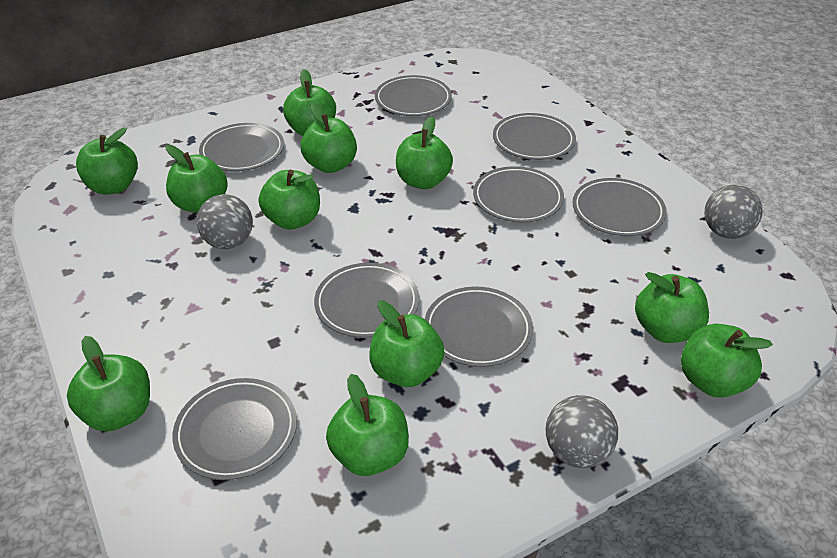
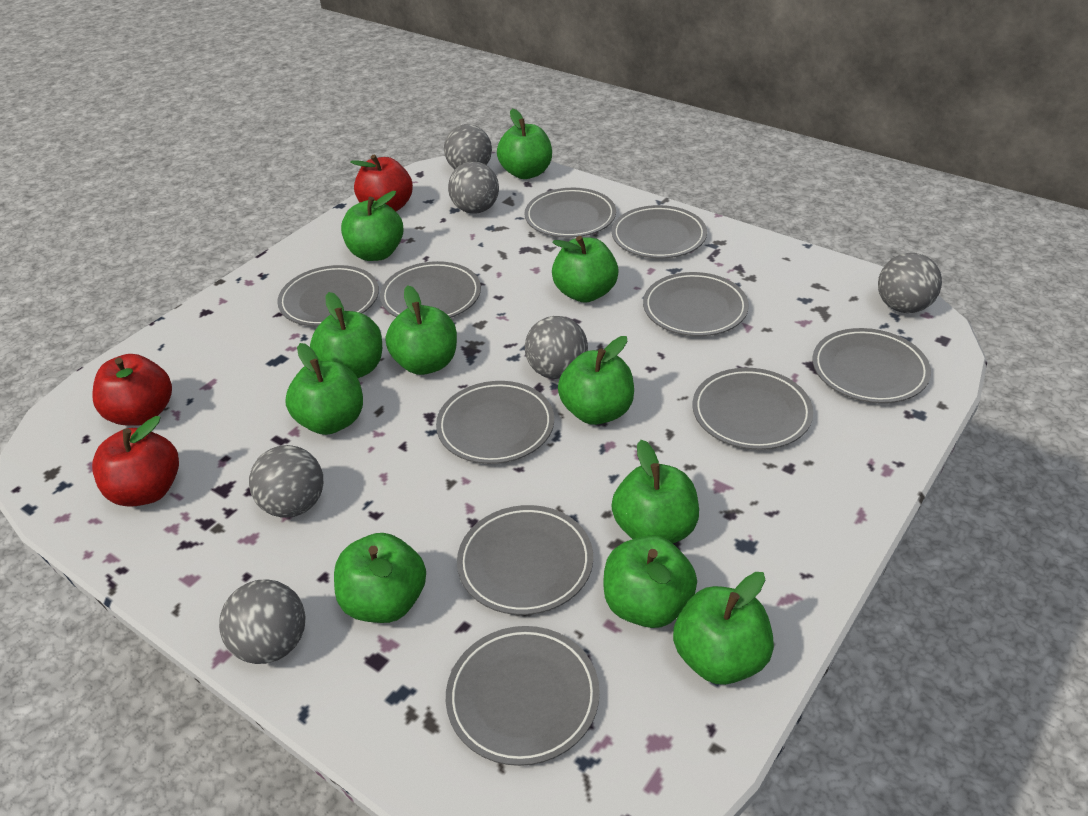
grey ball: 3 -> 6
grey plate: 8 -> 10
red apple: 0 -> 3

